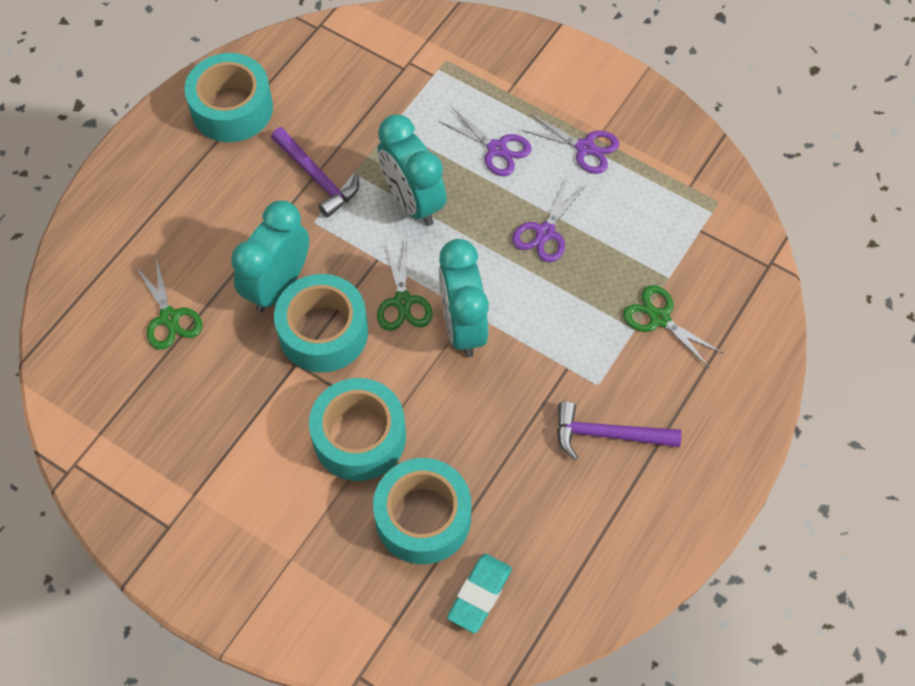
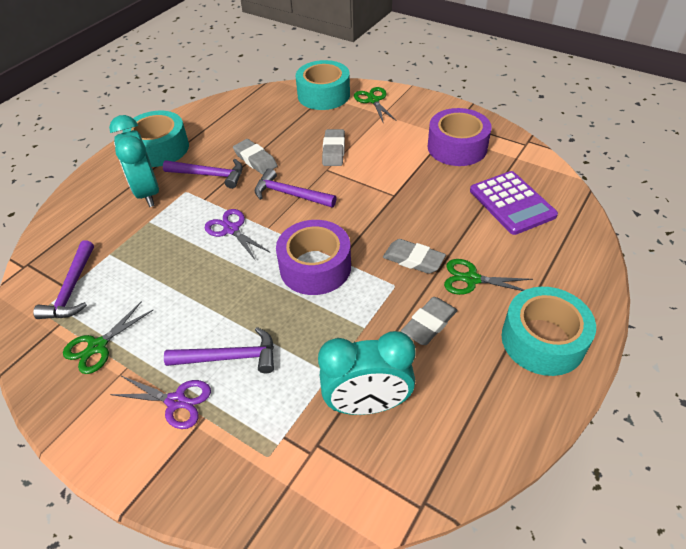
grey eraser: 0 -> 4
purple calculator: 0 -> 1
purple hammer: 2 -> 4
purple scissors: 3 -> 2
purple tape: 0 -> 2
turquoise clock: 3 -> 2
turquoise eraser: 1 -> 0
turquoise tape: 4 -> 3

